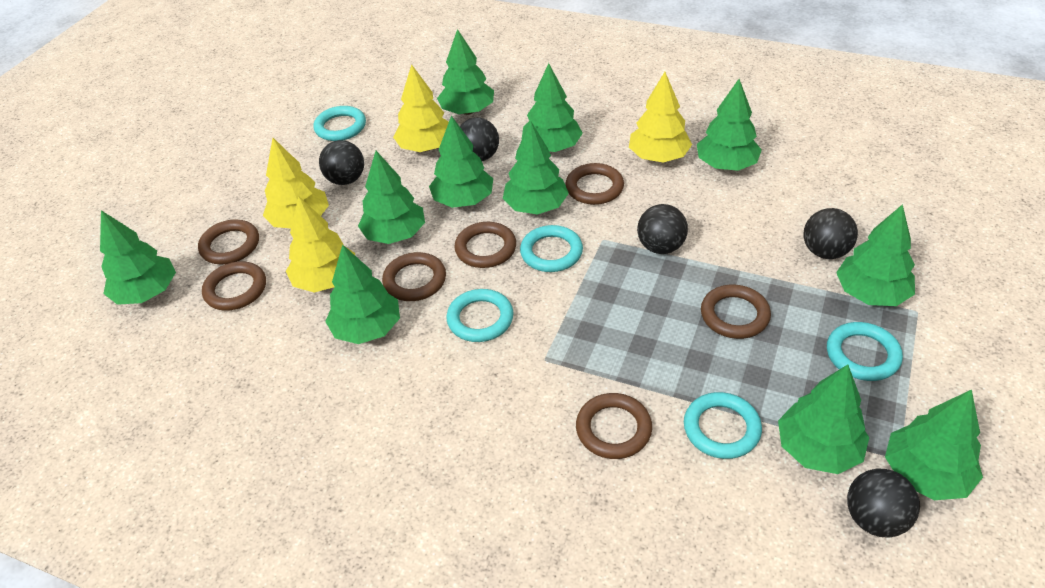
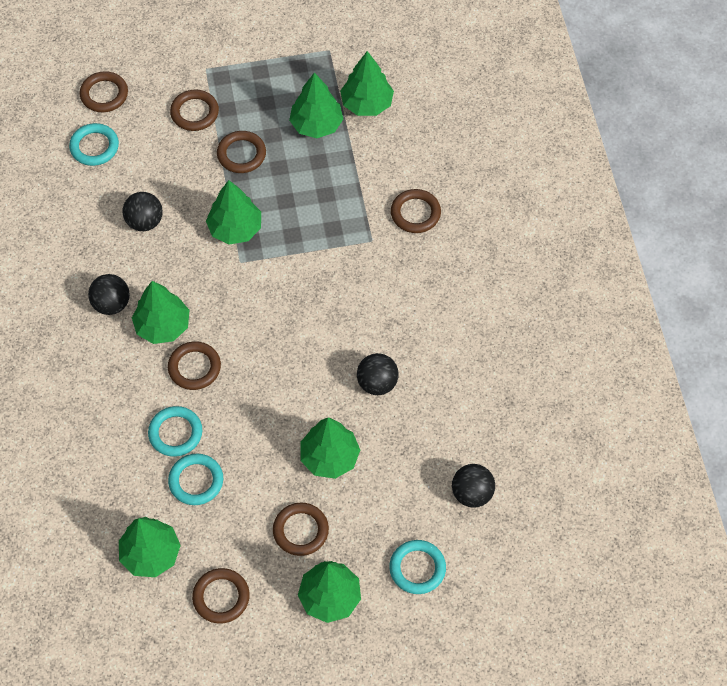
black ball: 5 -> 4
green tree: 11 -> 7
turquoise ring: 5 -> 4
yellow tree: 4 -> 0

